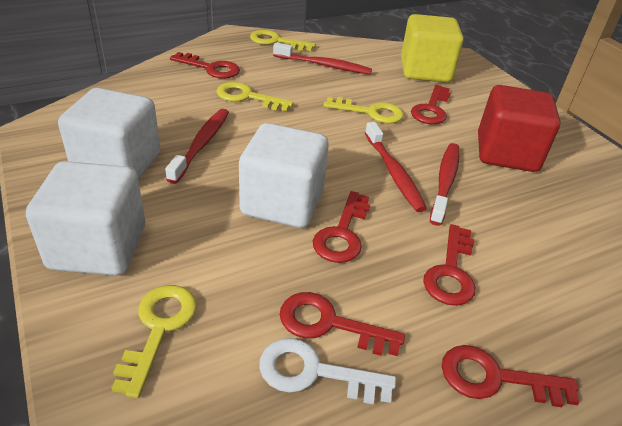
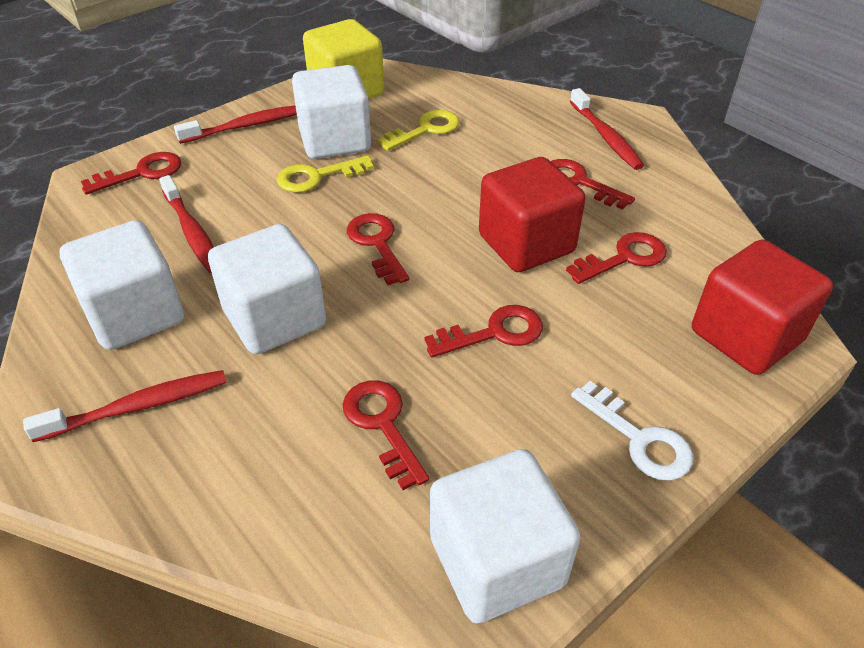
red cube: 1 -> 2
white cube: 3 -> 4
yellow key: 4 -> 2

